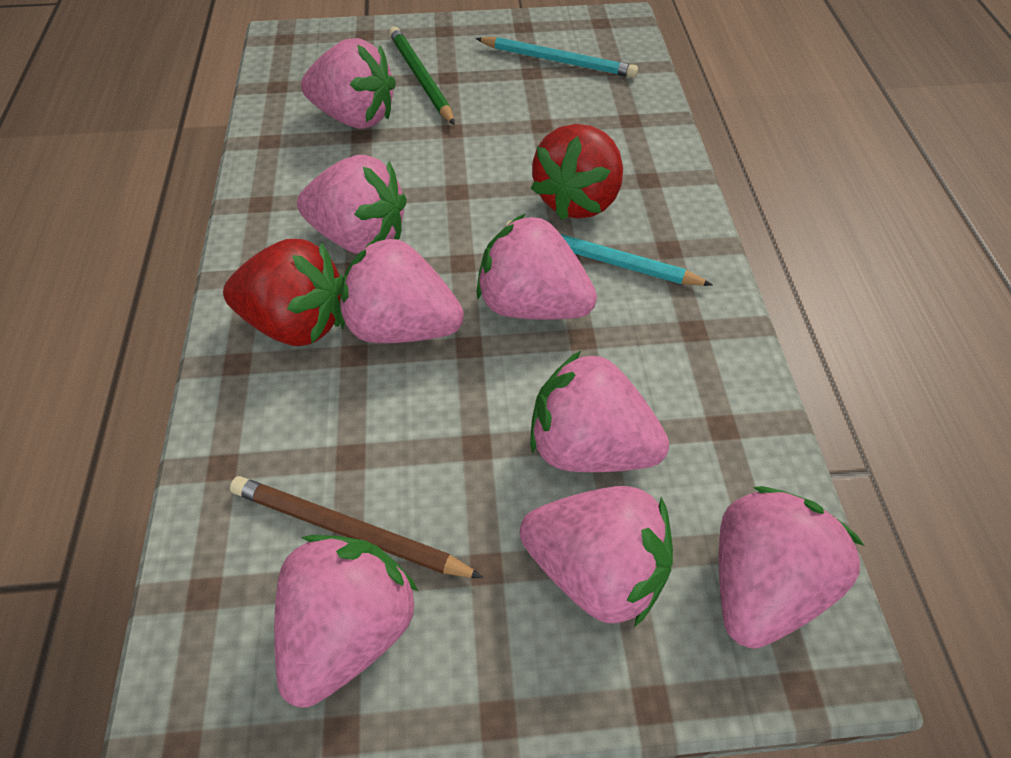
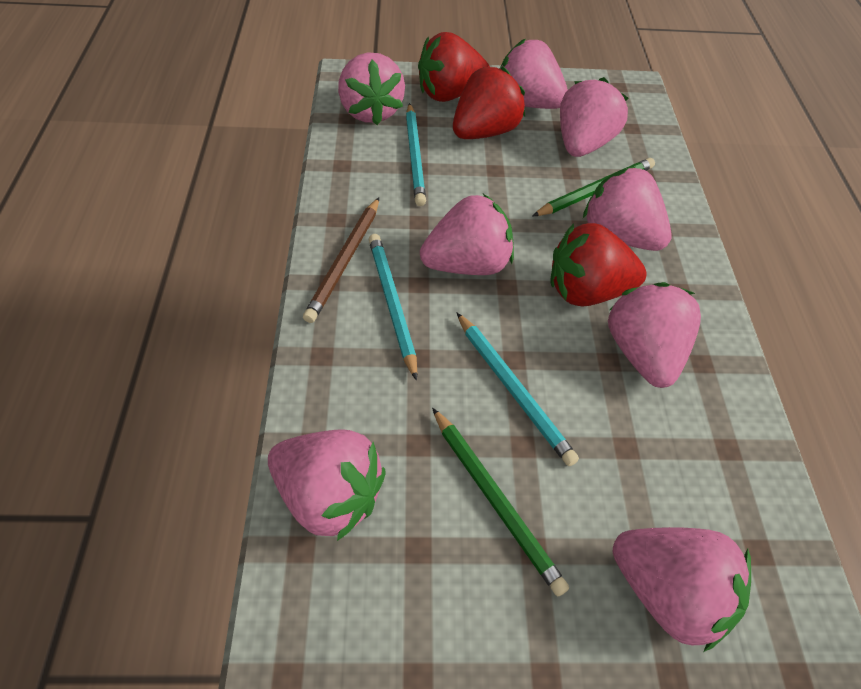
green pencil: 1 -> 2
red strawberry: 2 -> 3
turquoise pencil: 2 -> 3

